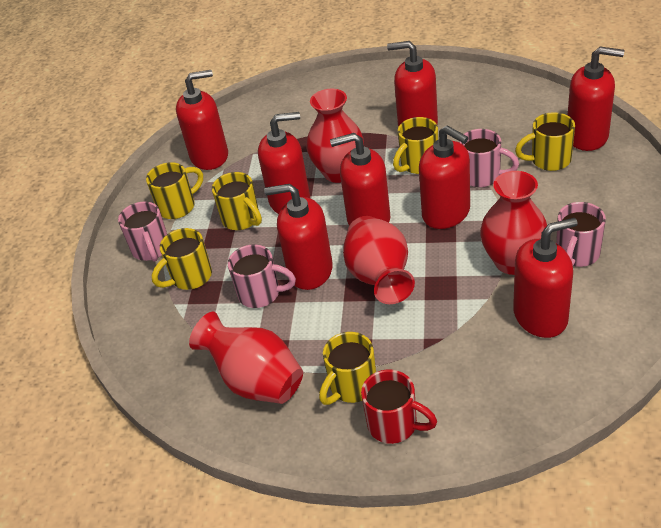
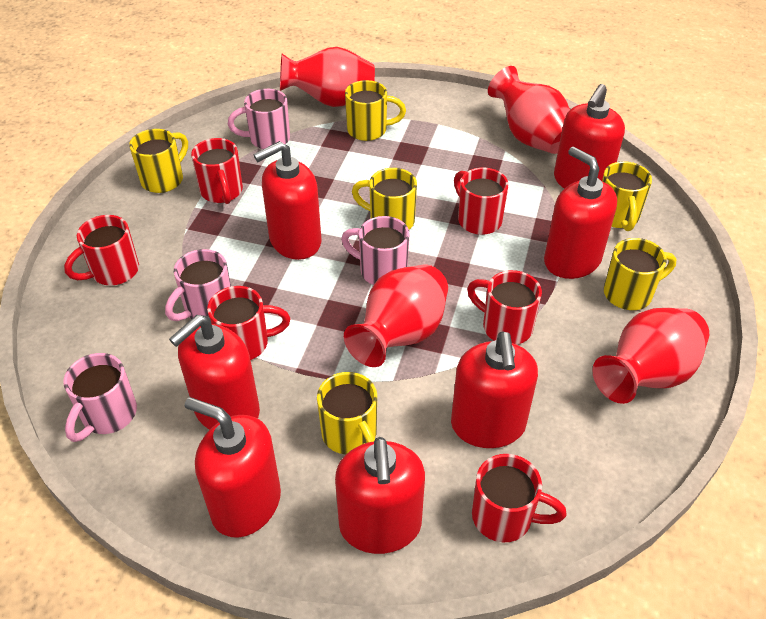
red mug: 1 -> 6
red soap dispenser: 8 -> 7

